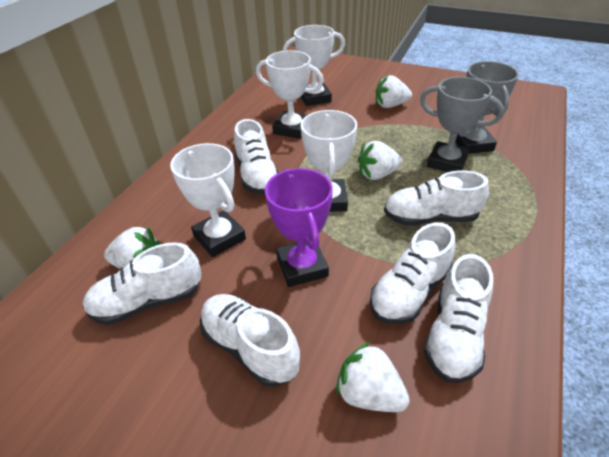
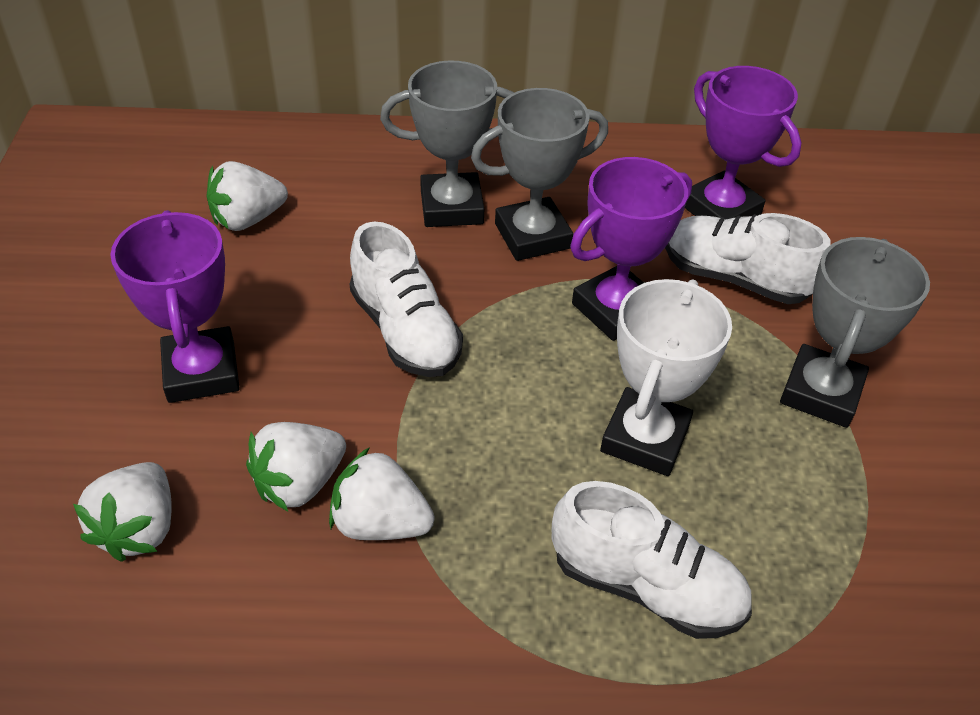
grey trophy: 2 -> 3
purple trophy: 1 -> 3
white shoe: 6 -> 3
white trophy: 4 -> 1

